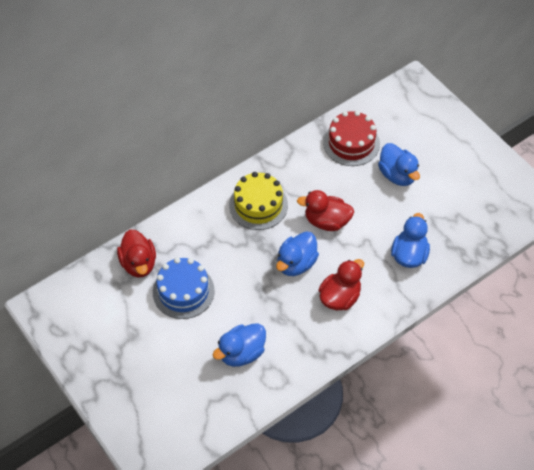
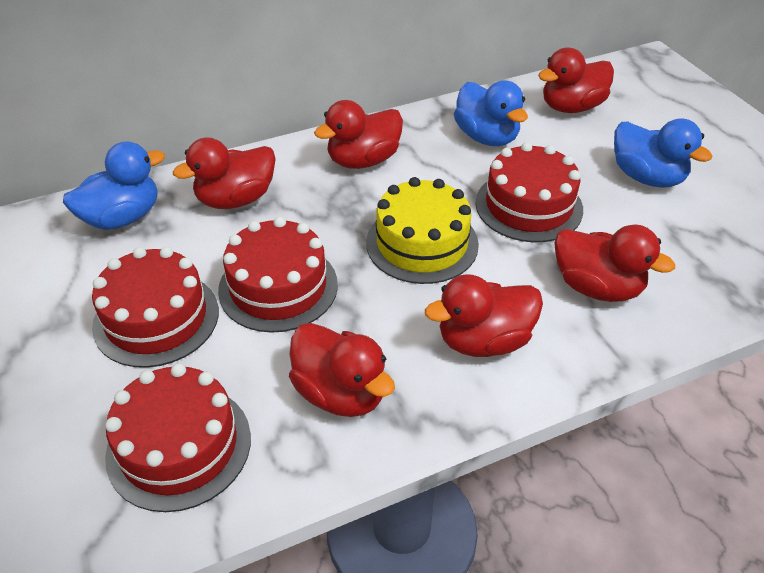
blue cake: 1 -> 0
blue duck: 4 -> 3
red cake: 1 -> 4
red duck: 3 -> 6

